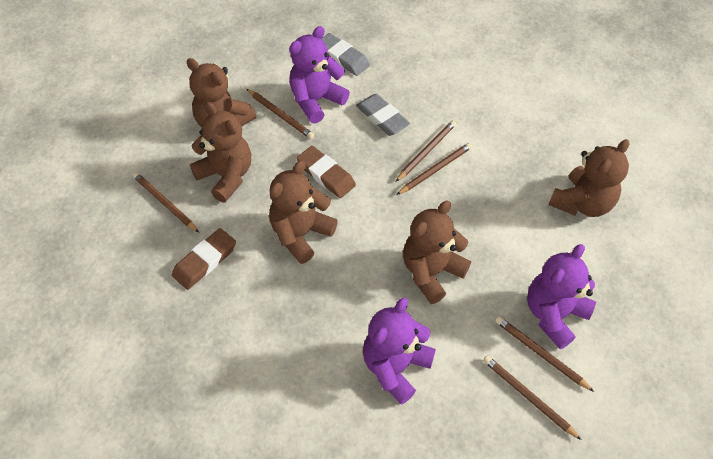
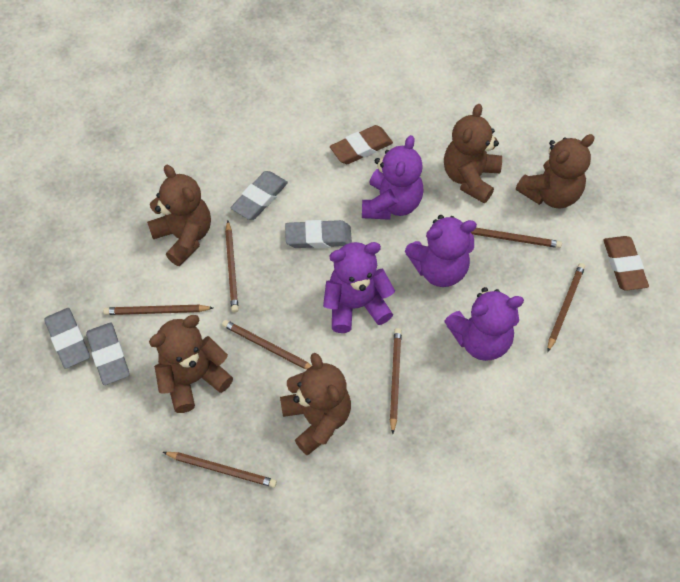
brown pencil: 6 -> 7
grey eraser: 2 -> 4
purple teddy bear: 3 -> 4

